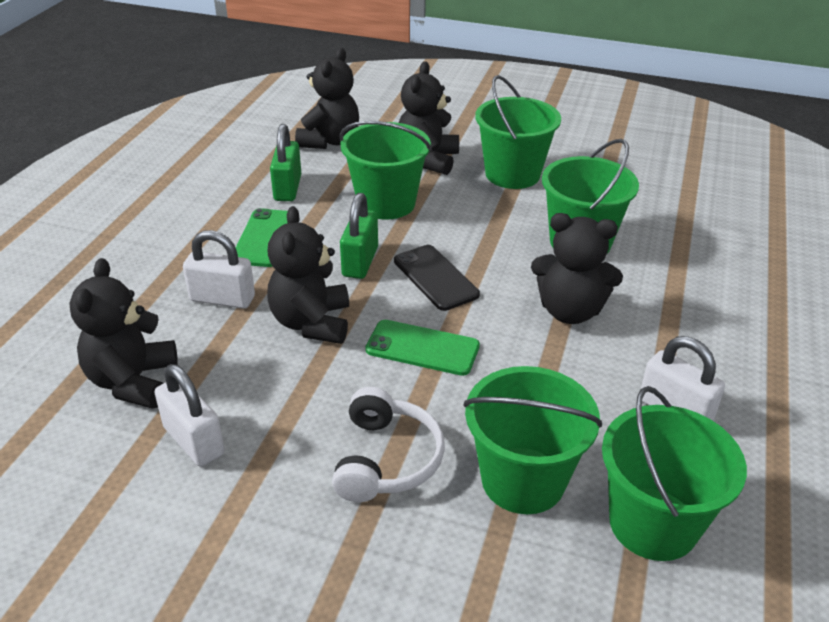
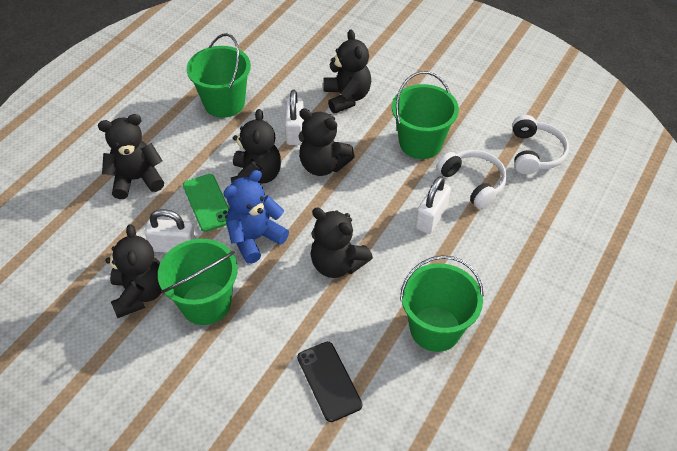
black teddy bear: 5 -> 6
blue teddy bear: 0 -> 1
green bucket: 5 -> 4
green padlock: 2 -> 0
green phone: 2 -> 1
white headphones: 1 -> 2

